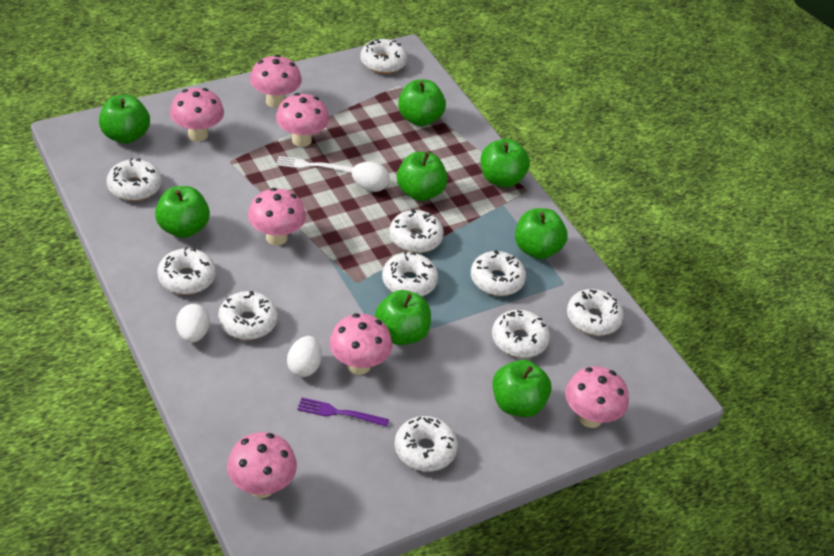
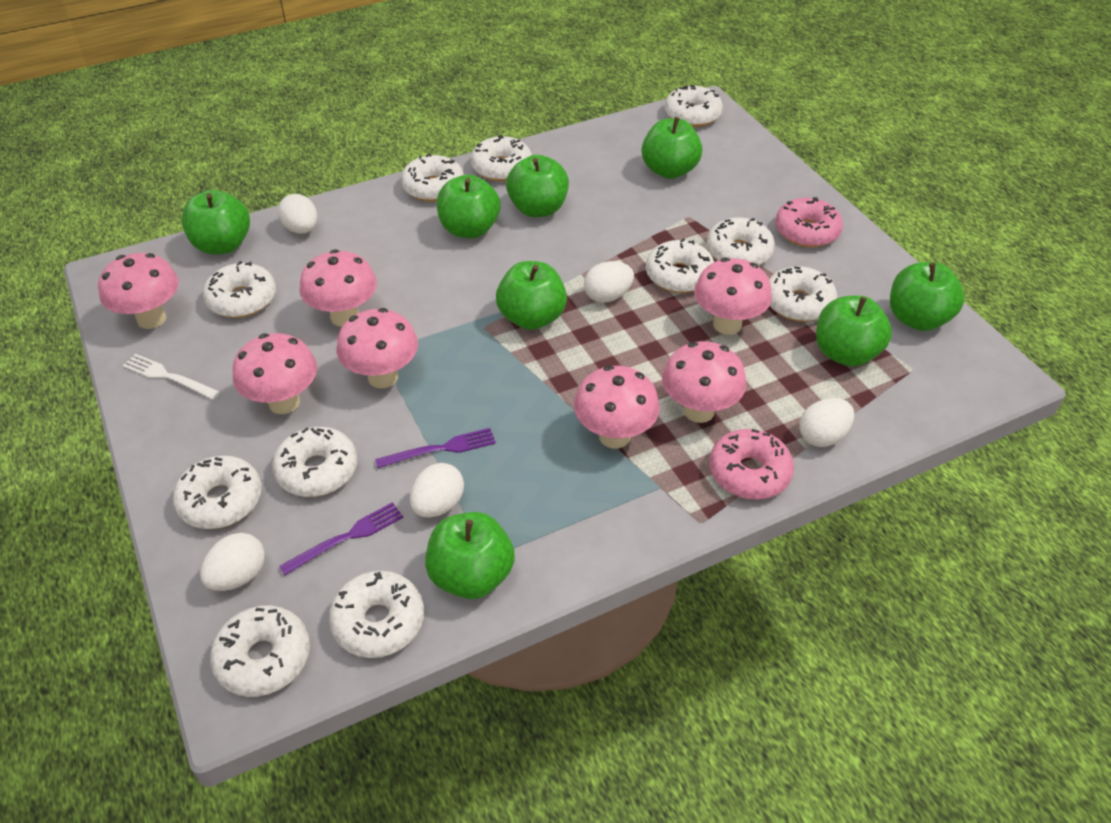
pink donut: 0 -> 2
purple fork: 1 -> 2
white donut: 10 -> 11
white egg: 3 -> 5

